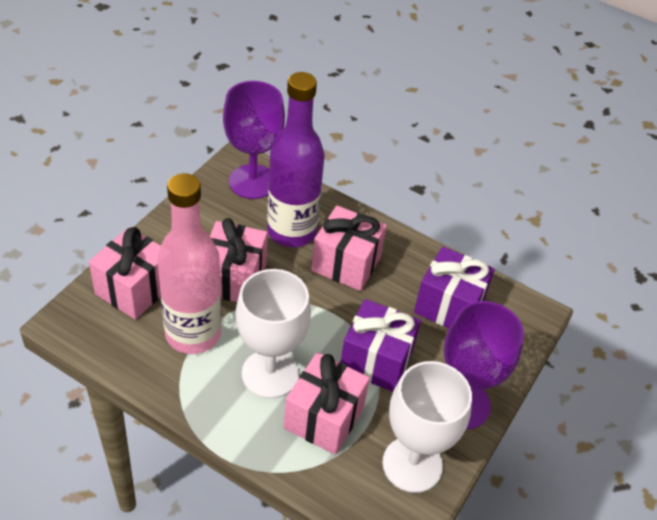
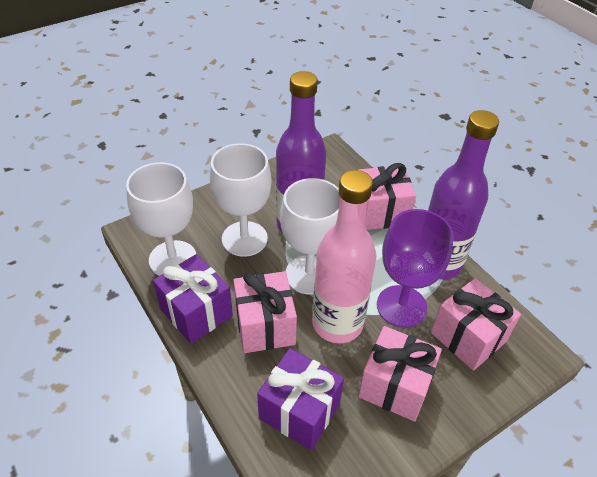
purple bottle: 1 -> 2
purple goblet: 2 -> 1
white goblet: 2 -> 3

